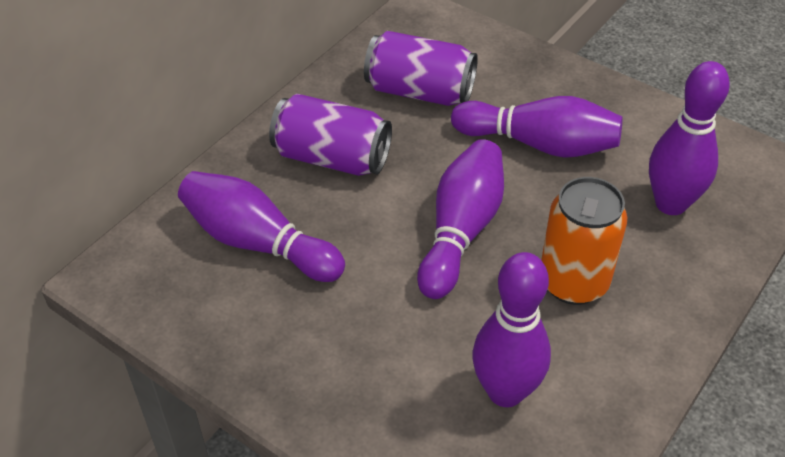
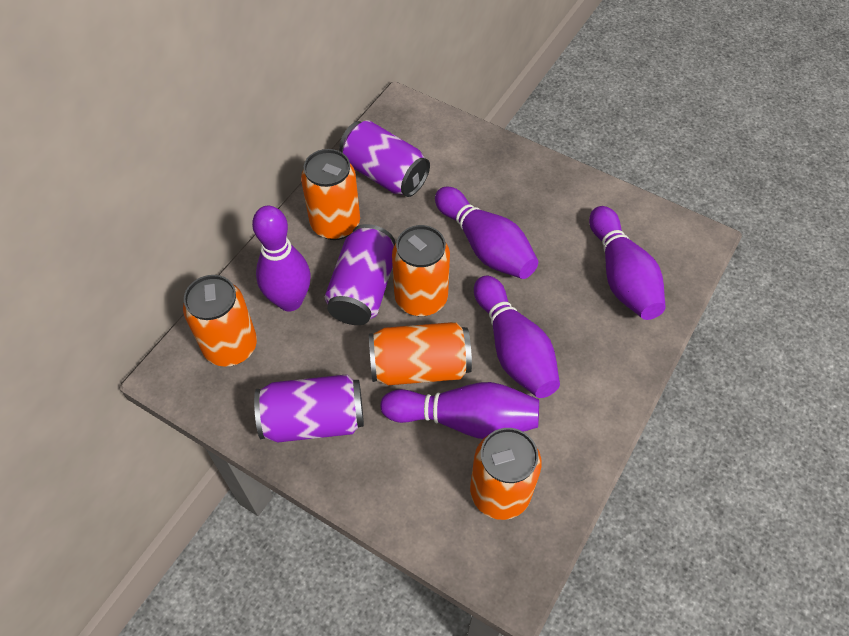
orange can: 1 -> 5
purple can: 2 -> 3

